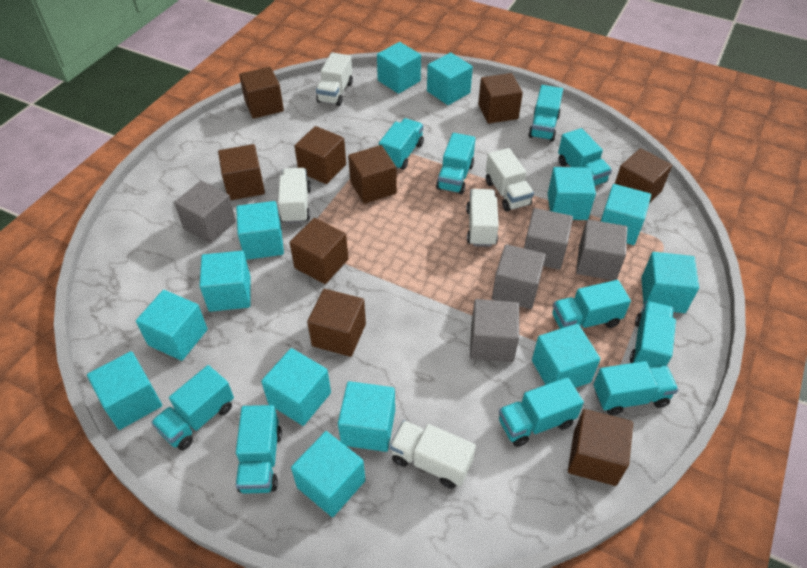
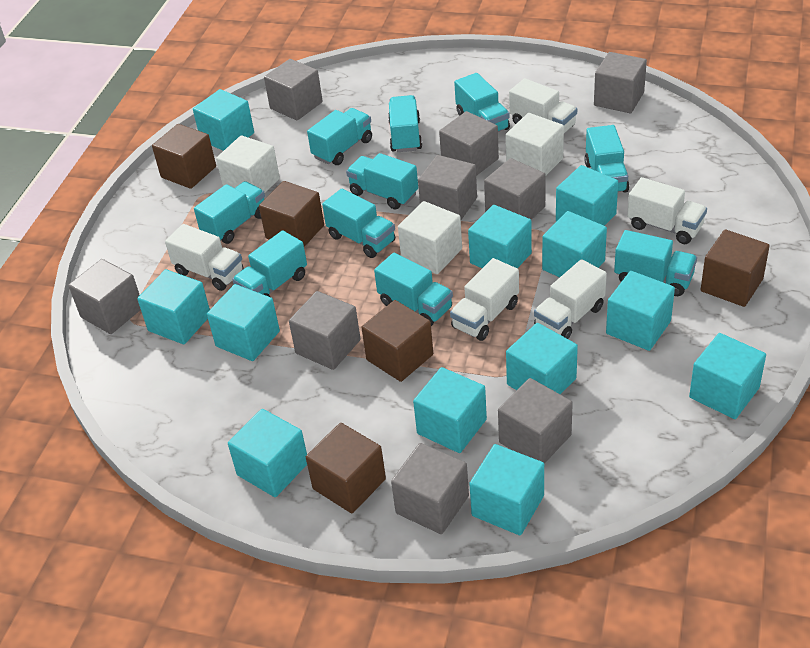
brown cube: 9 -> 5
grey cube: 5 -> 9
turquoise cube: 13 -> 12
white cube: 0 -> 3

